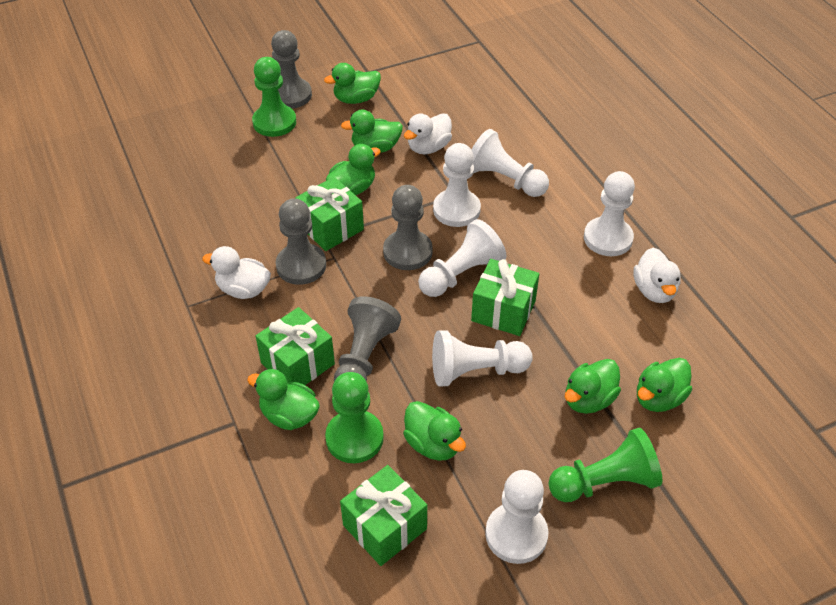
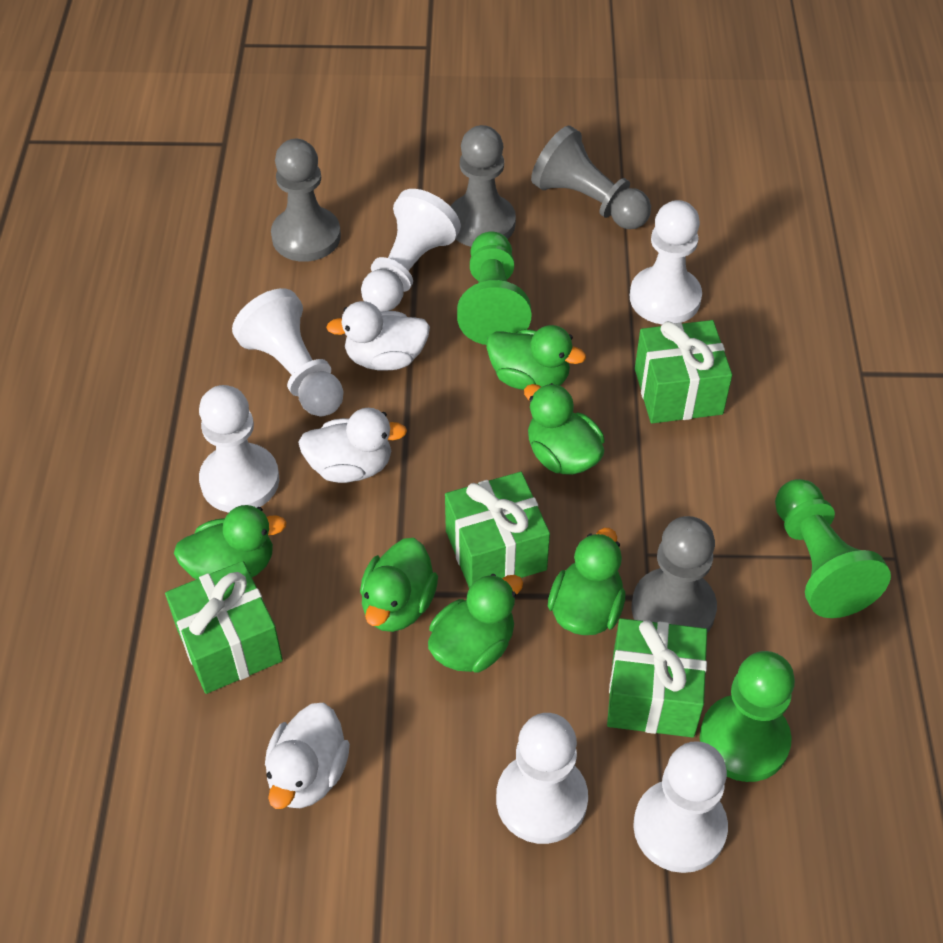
green duck: 7 -> 6

